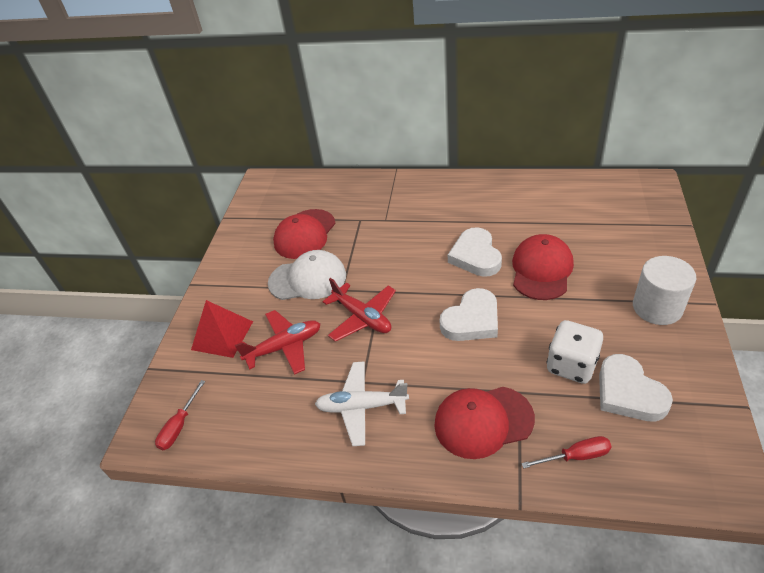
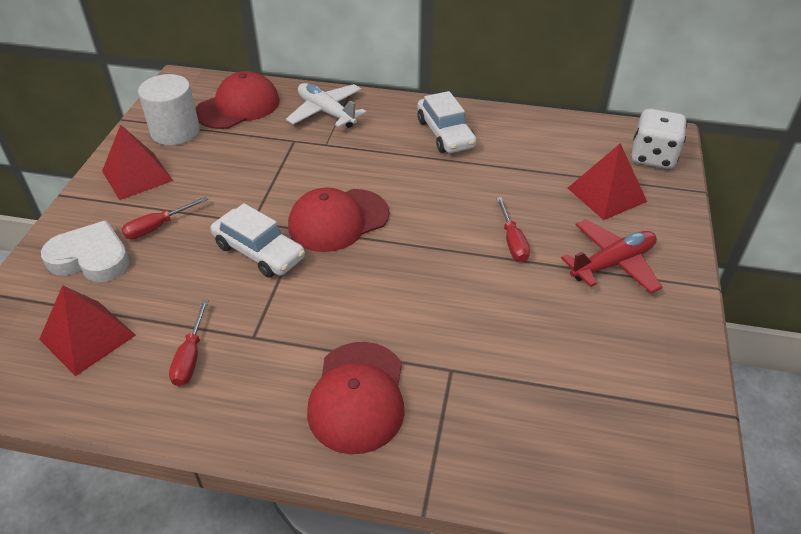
red plane: 2 -> 1
red pyramid: 1 -> 3
red screwdriver: 2 -> 3
white cap: 1 -> 0
white car: 0 -> 2
white heart: 3 -> 1

